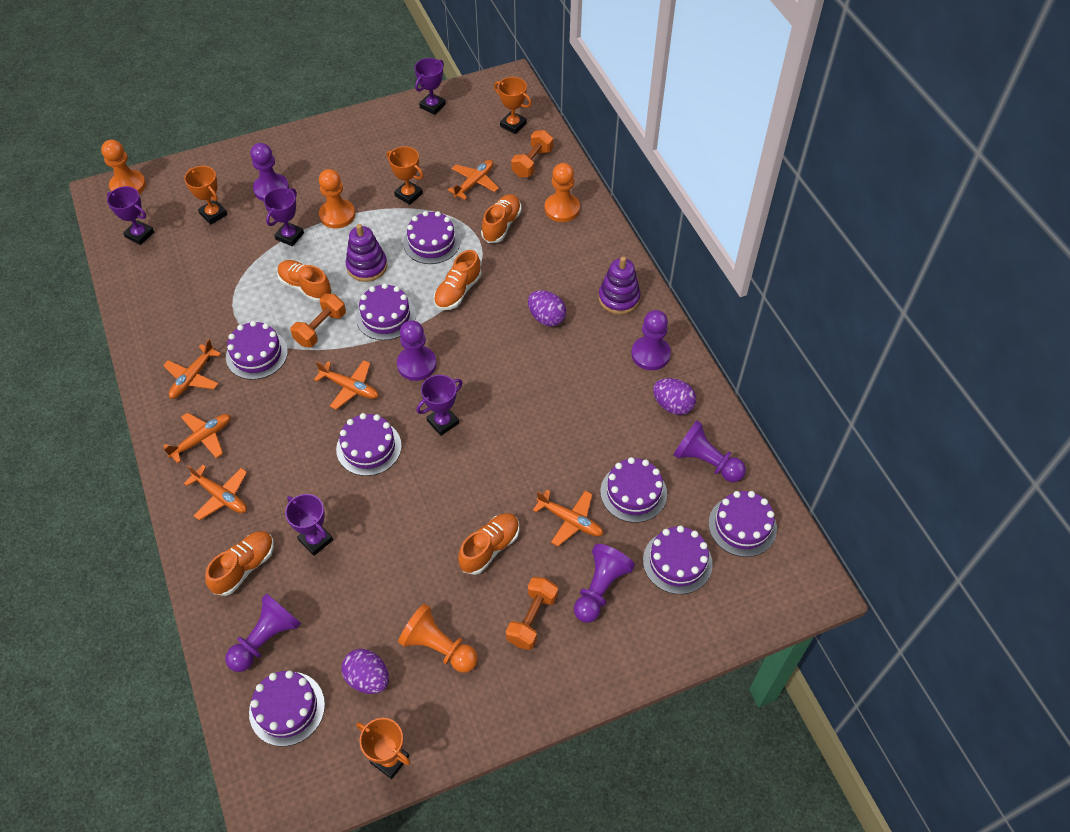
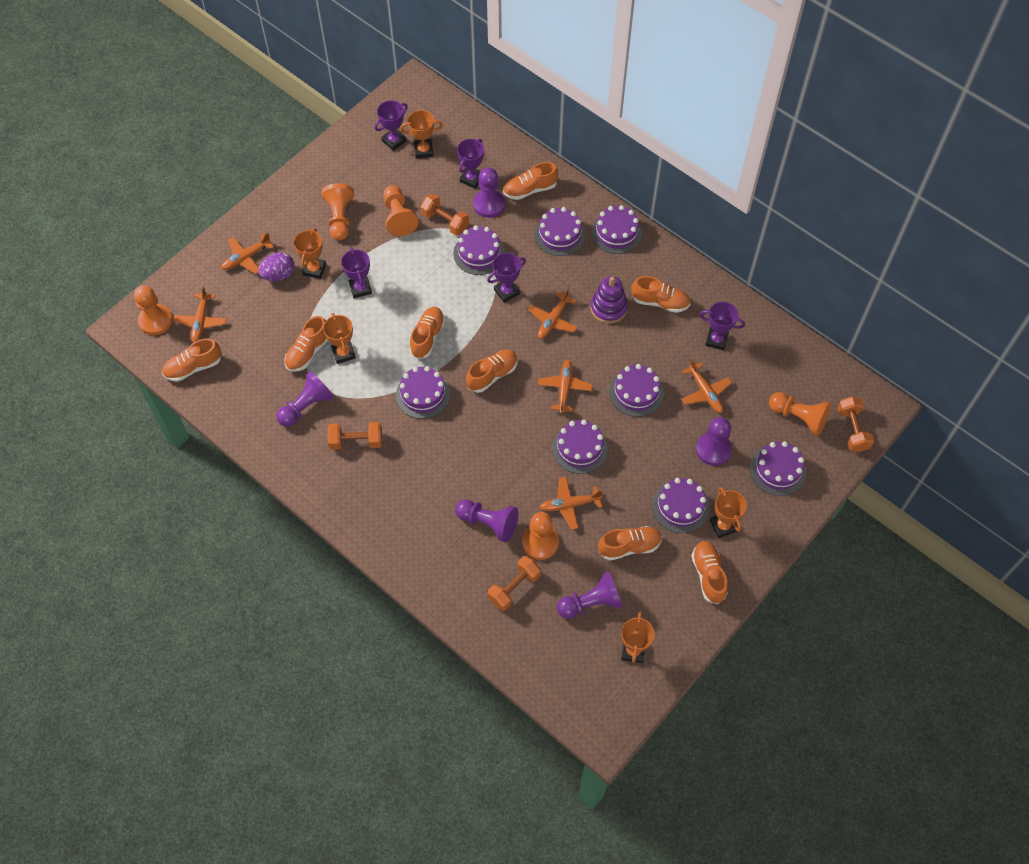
orange dumbbell: 3 -> 4
orange pawn: 4 -> 5
orange shoe: 5 -> 8
orange trophy: 4 -> 5
purple egg: 3 -> 1
purple pawn: 6 -> 5
purple stacking toy: 2 -> 1

